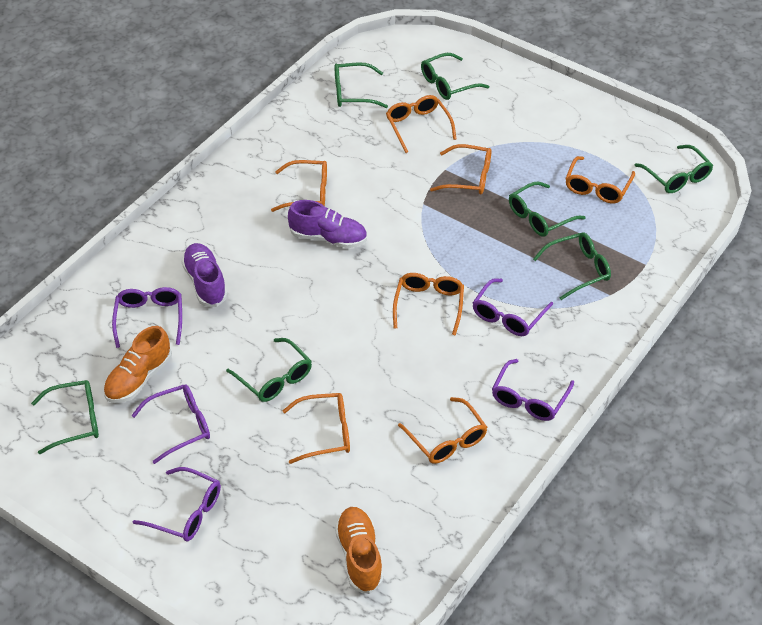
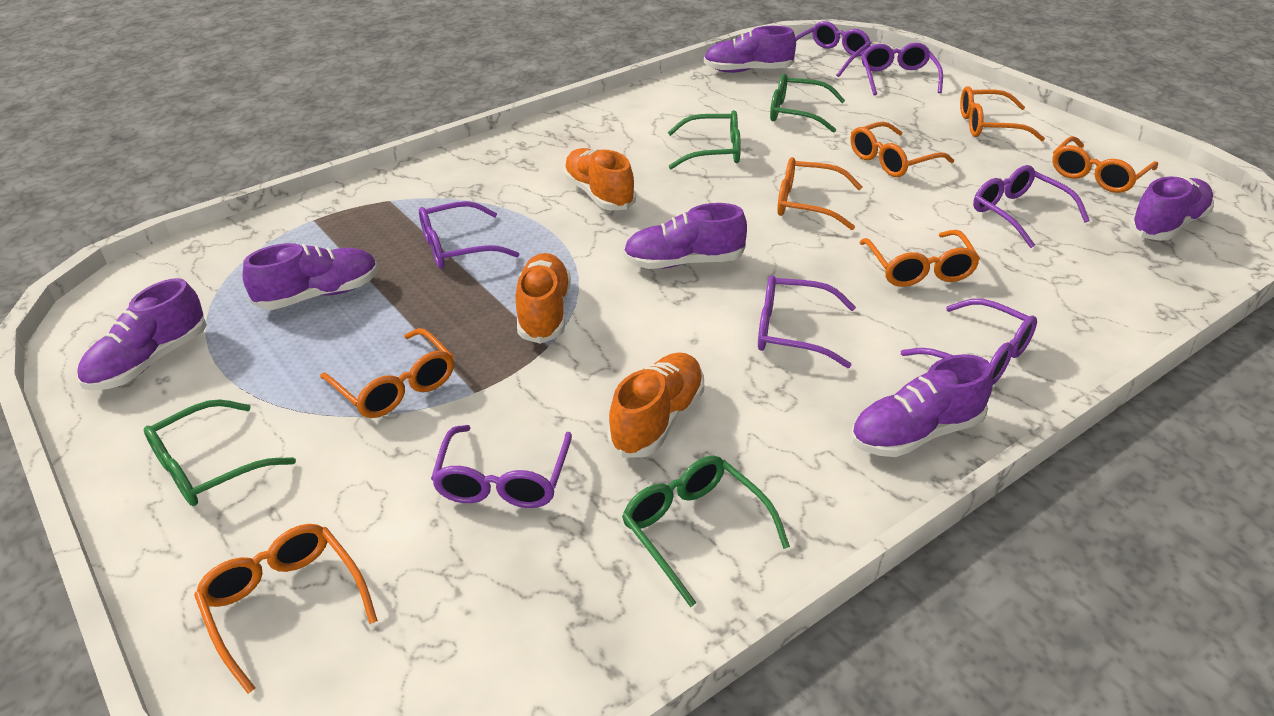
green glasses: 7 -> 4
orange shoe: 2 -> 3
purple glasses: 5 -> 7
purple shoe: 2 -> 6

